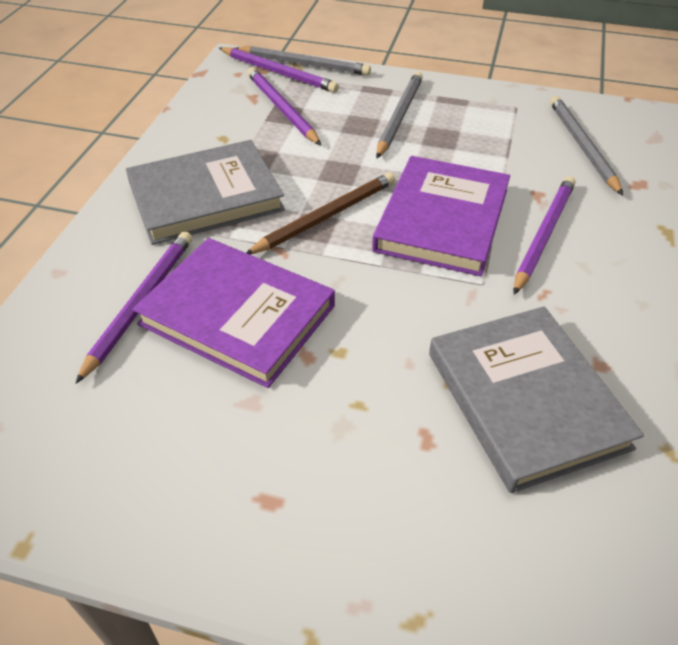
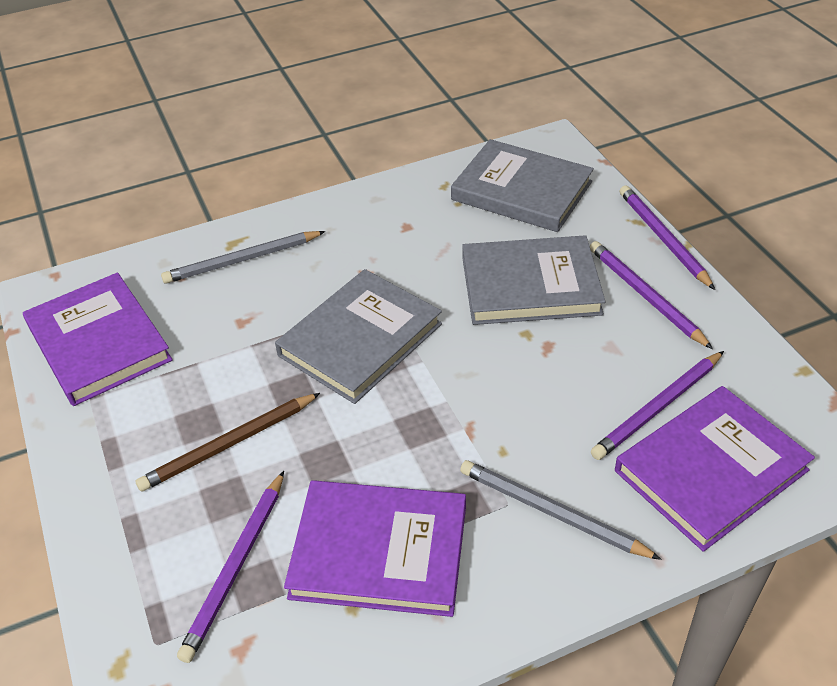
grey book: 2 -> 3
grey pencil: 3 -> 2
purple book: 2 -> 3

